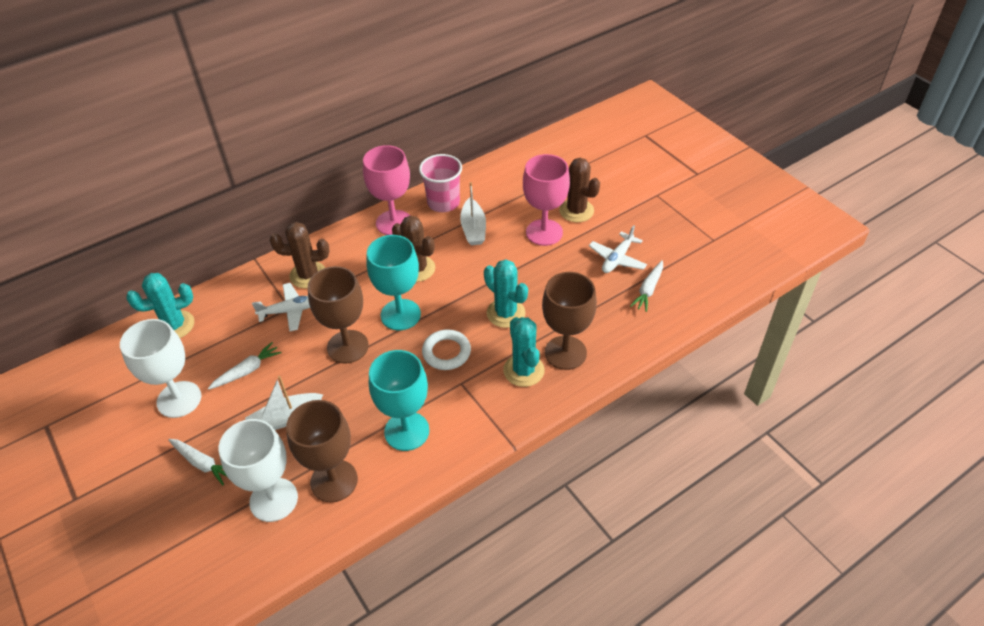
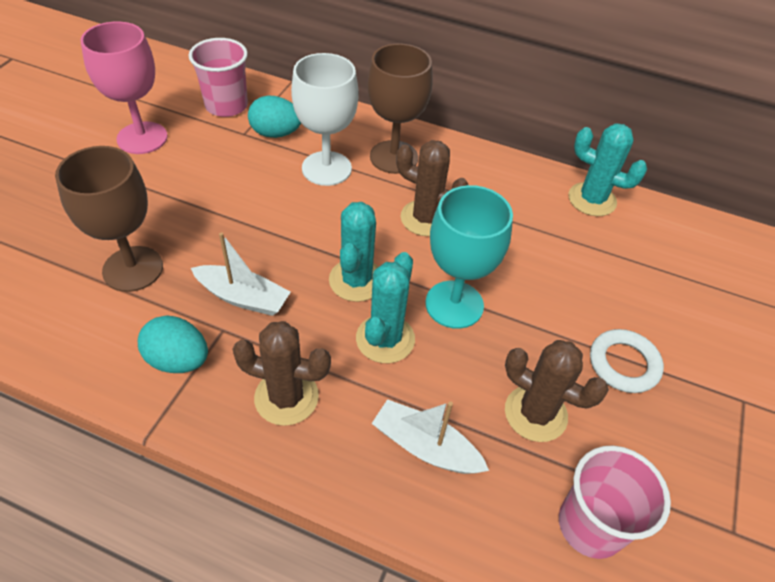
brown goblet: 3 -> 2
pink cup: 1 -> 2
pink goblet: 2 -> 1
turquoise egg: 0 -> 2
turquoise goblet: 2 -> 1
white carrot: 3 -> 0
white goblet: 2 -> 1
white plane: 2 -> 0

